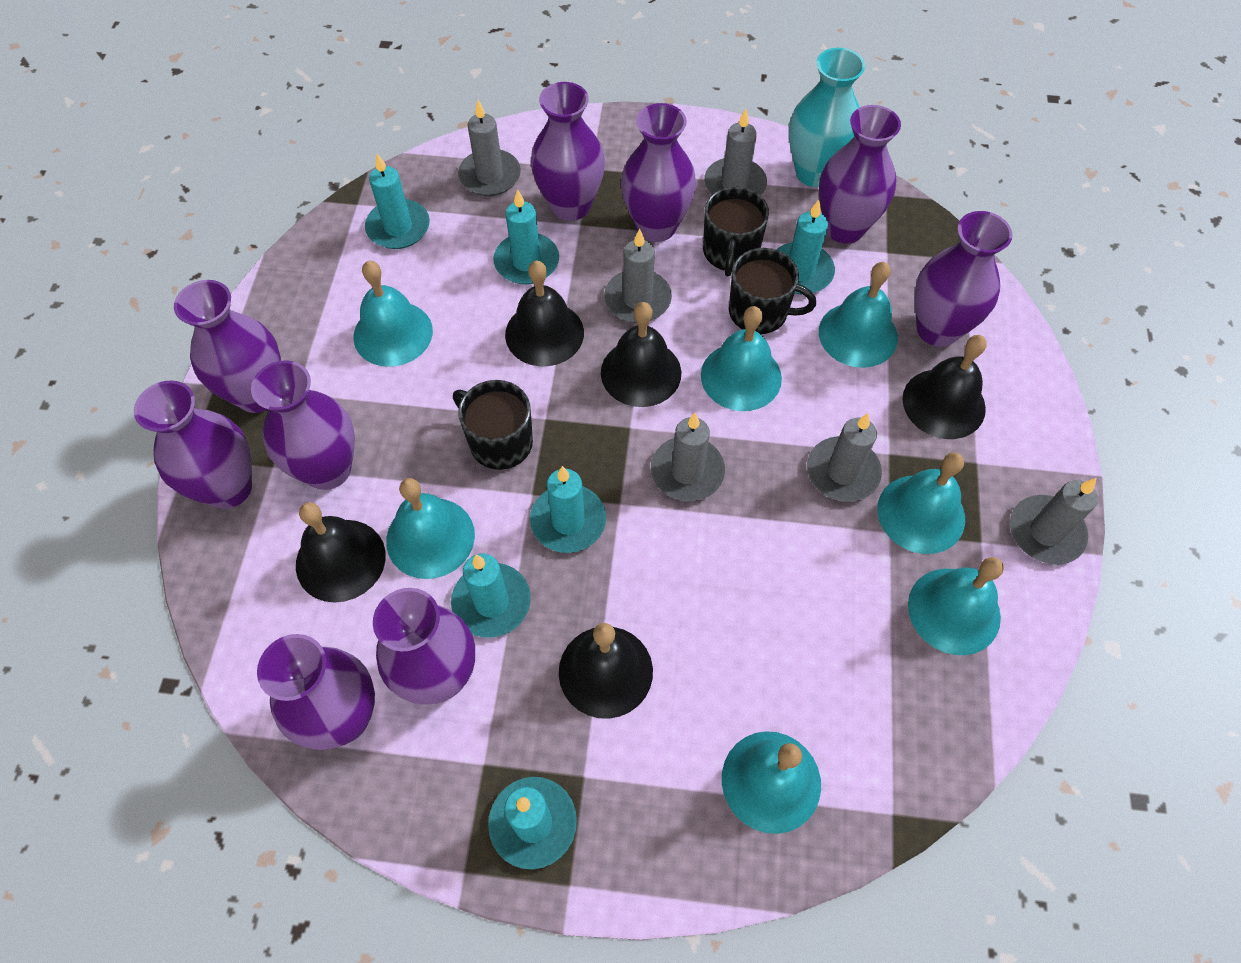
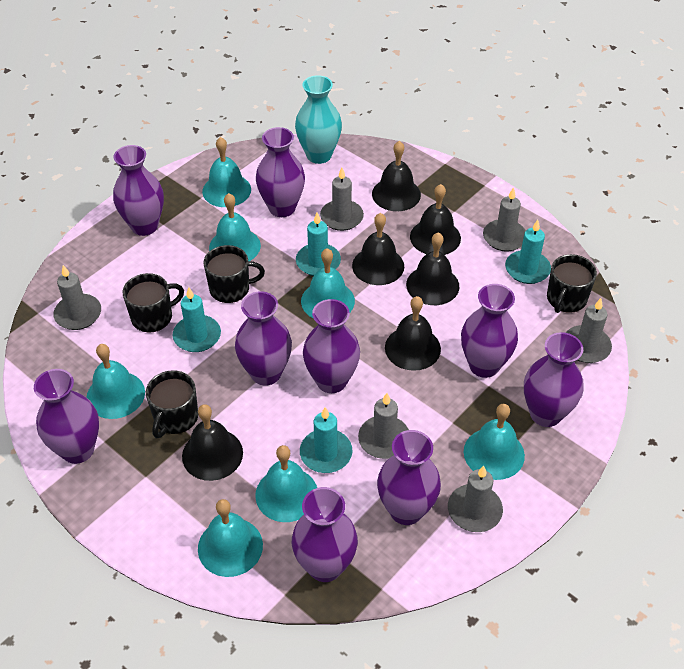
black bell: 5 -> 6
black mug: 3 -> 4
turquoise candle: 6 -> 4

